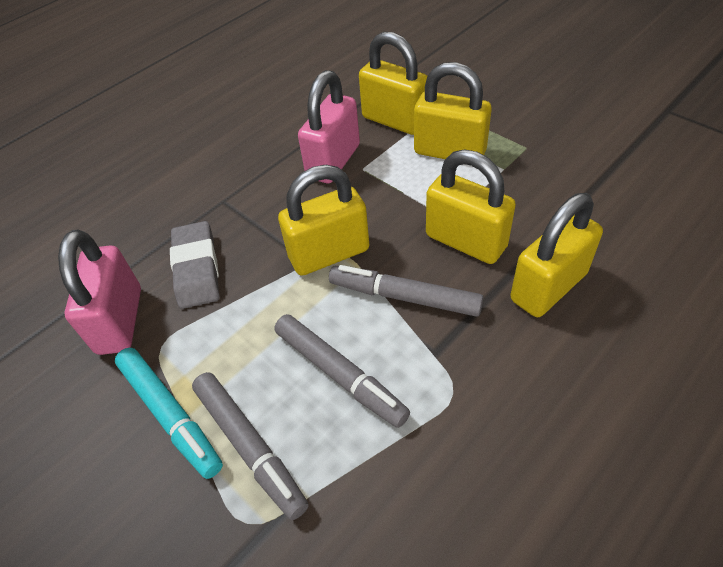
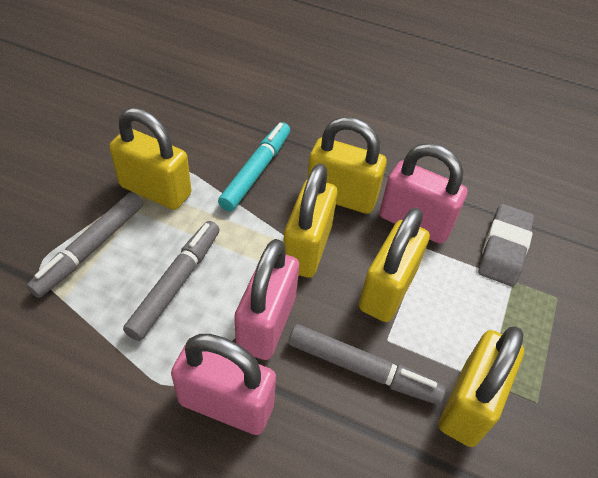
pink padlock: 2 -> 3

